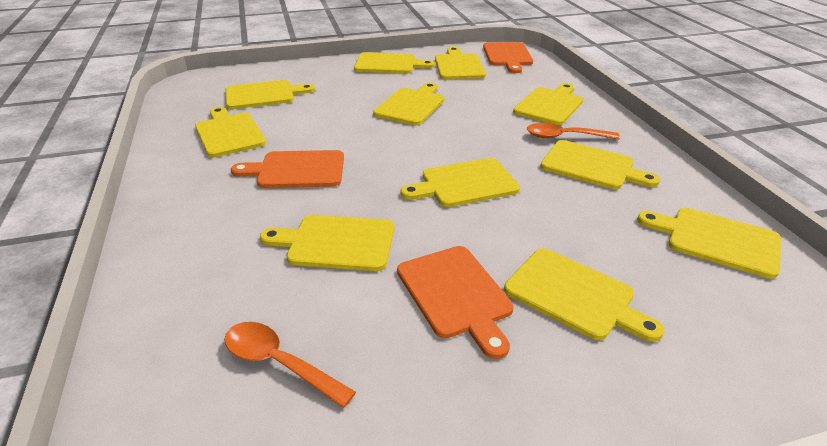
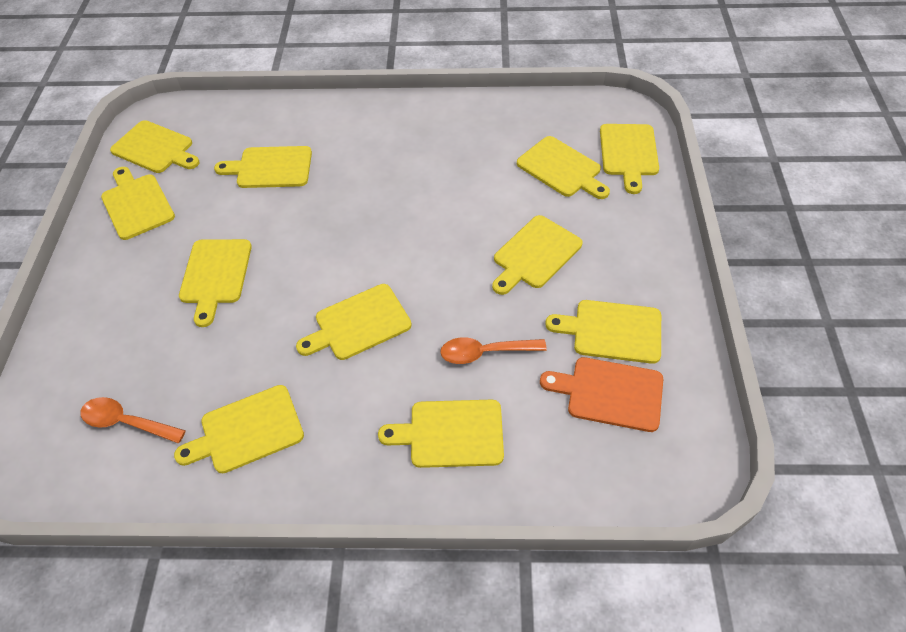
orange cutting board: 3 -> 1

